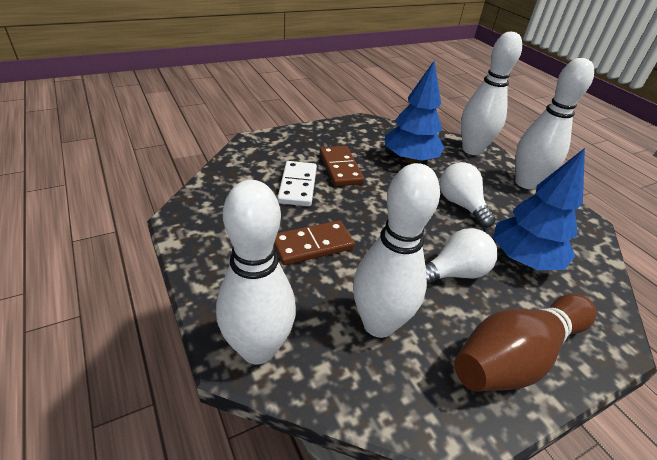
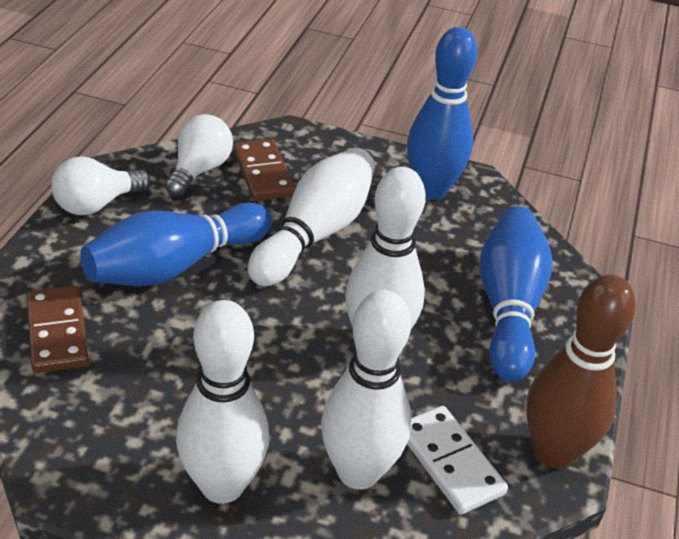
blue bowling pin: 0 -> 3
blue tree: 2 -> 0

